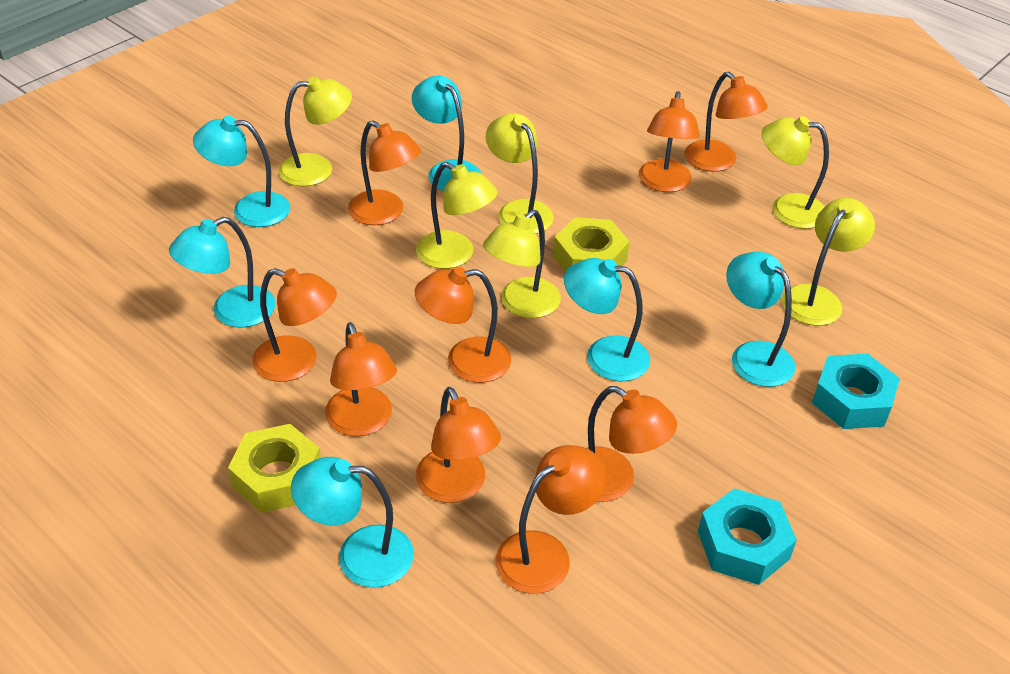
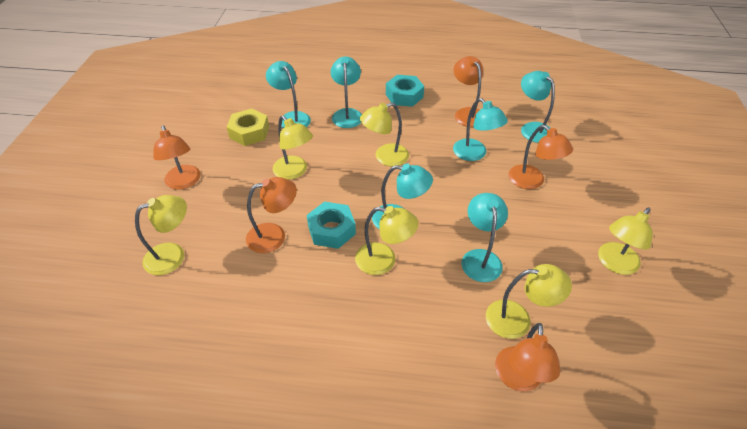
orange lamp: 9 -> 5
yellow nut: 2 -> 1

